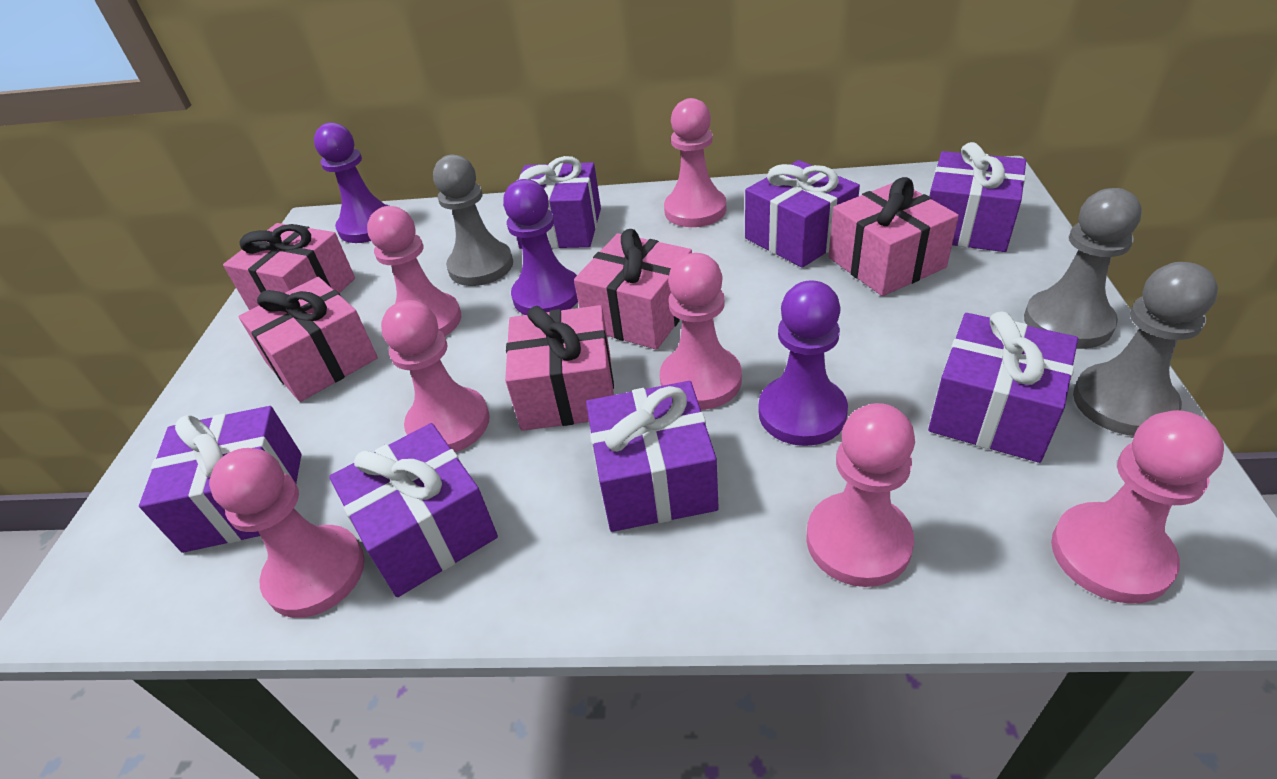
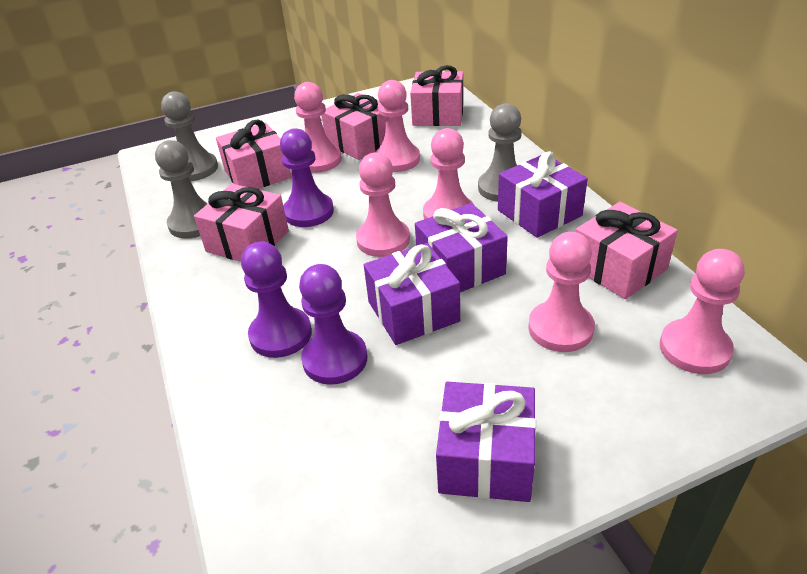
pink pawn: 7 -> 6
purple gift: 7 -> 4

